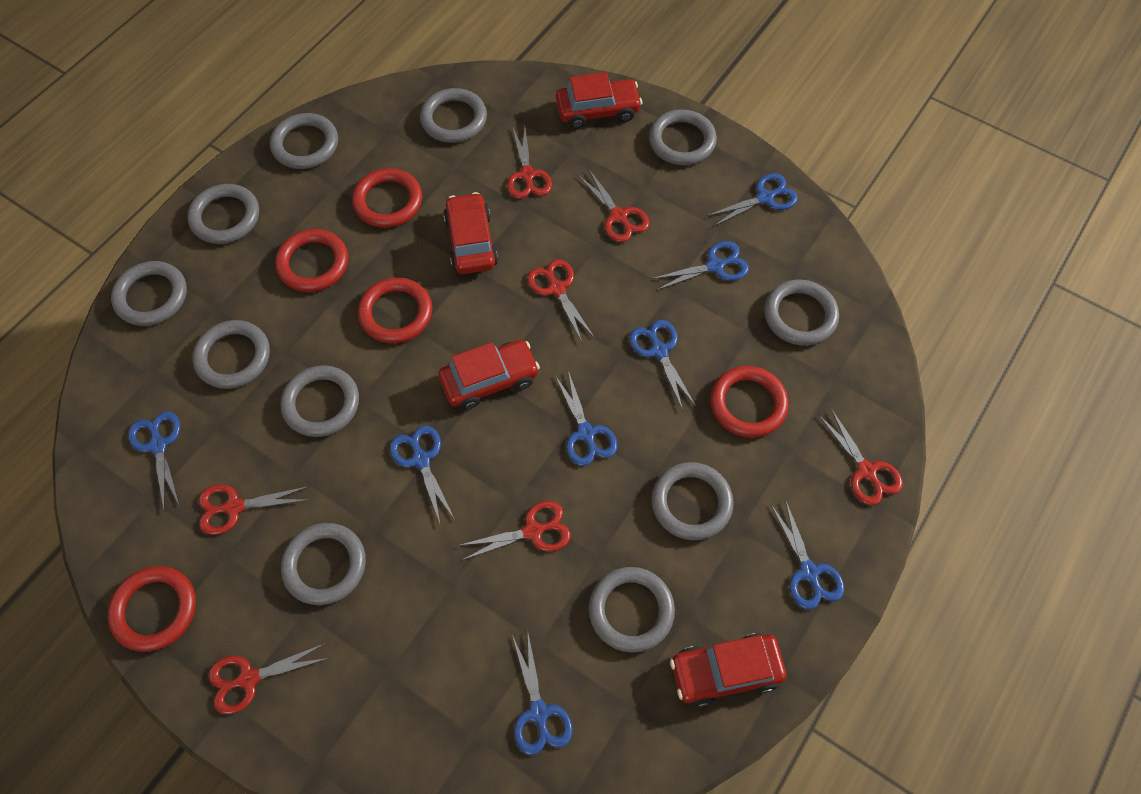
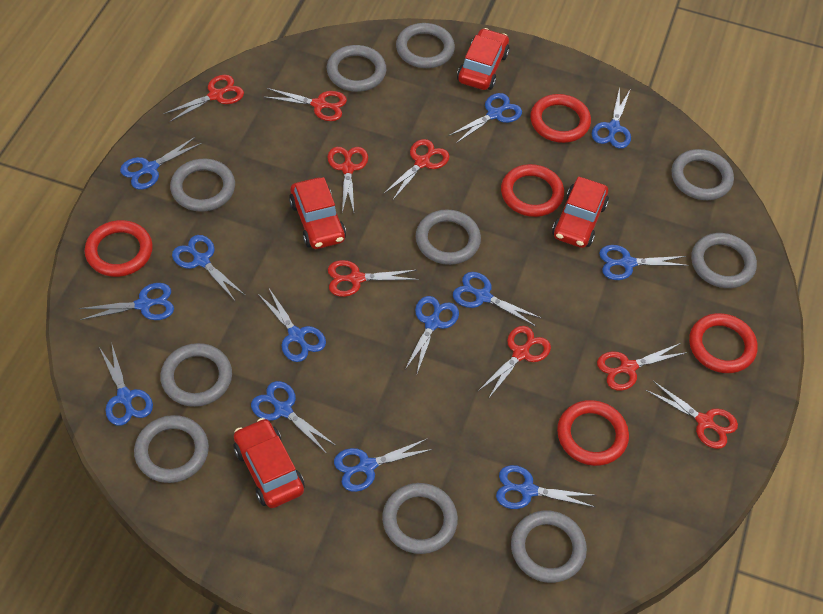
blue scissors: 8 -> 13
grey ring: 11 -> 10
red scissors: 7 -> 8

